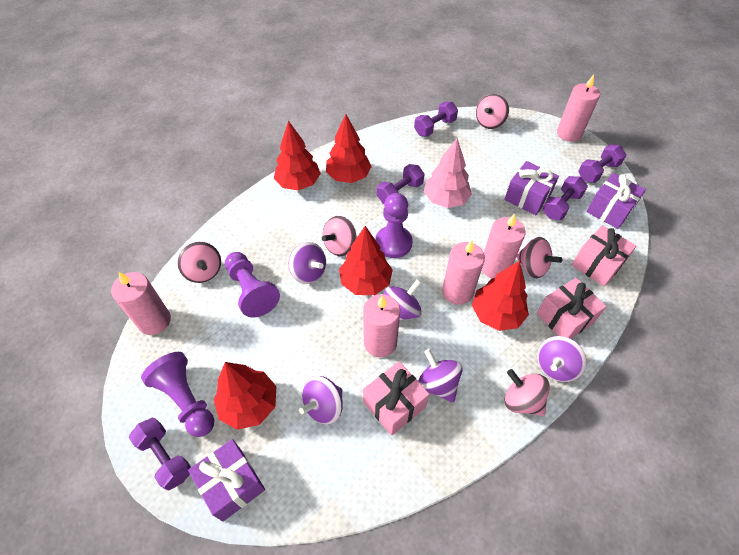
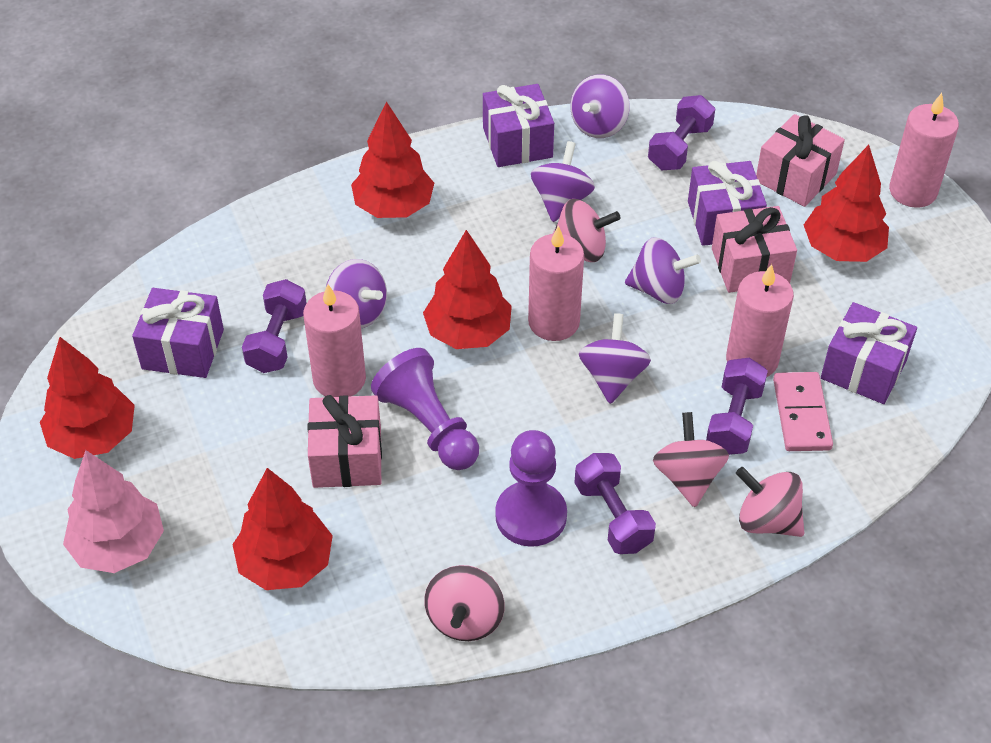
pink candle: 5 -> 4
pink domino: 0 -> 1
pink spinning top: 5 -> 4
purple dumbbell: 5 -> 4
purple gift: 3 -> 4
purple pawn: 3 -> 2

